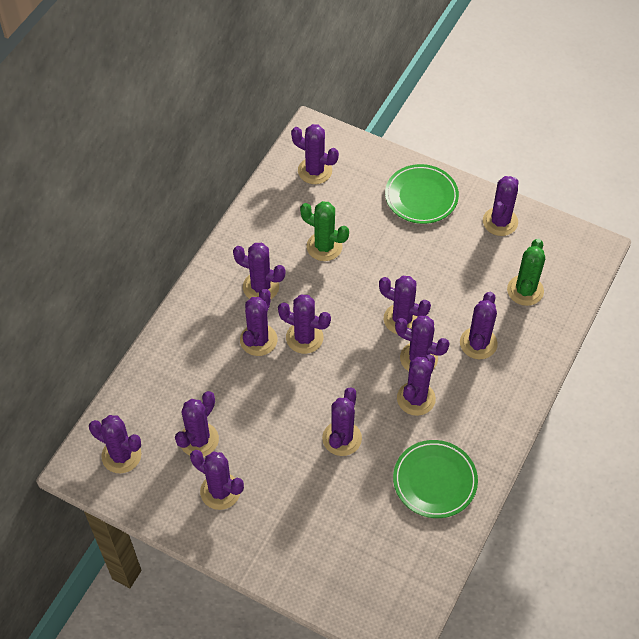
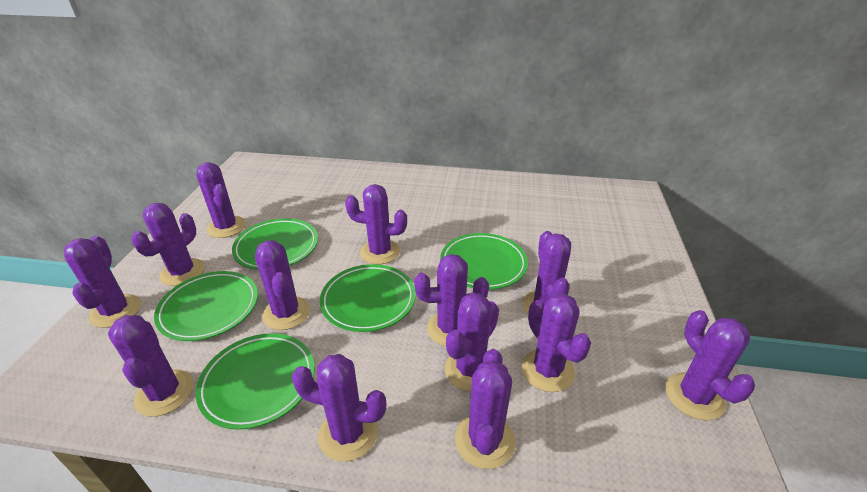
green cactus: 2 -> 0
green plate: 2 -> 5

